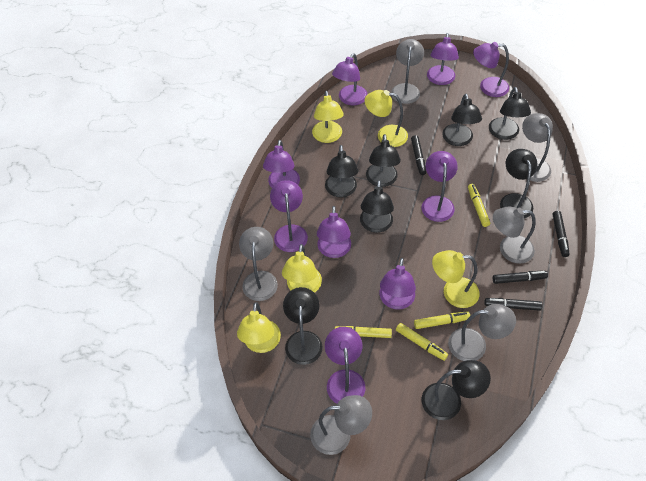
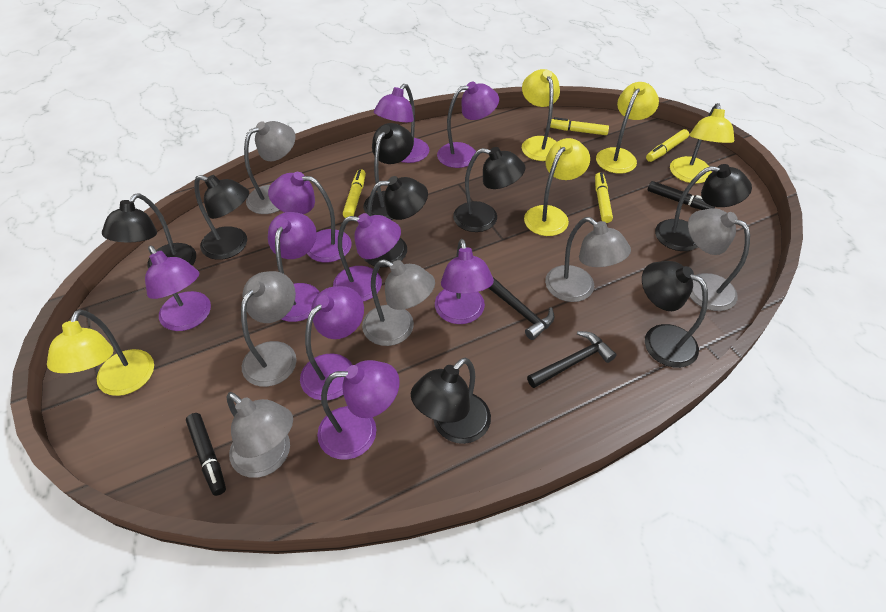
black hammer: 0 -> 2
black marker: 4 -> 2

